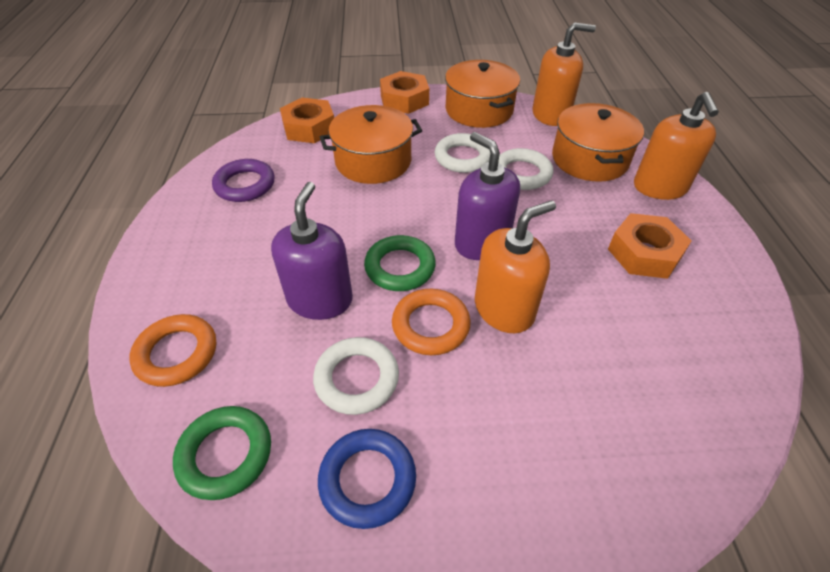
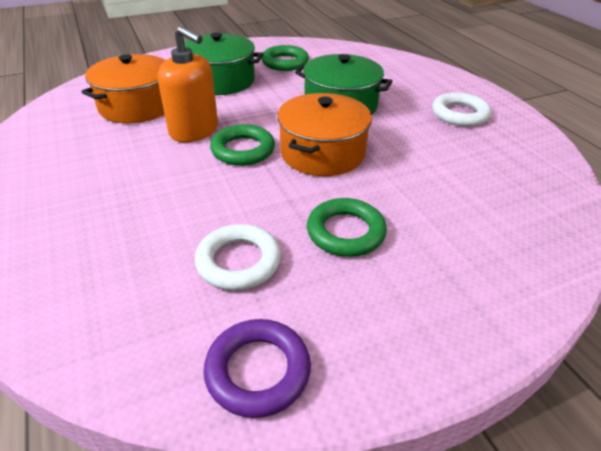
blue ring: 1 -> 0
green pot: 0 -> 2
green ring: 2 -> 3
orange nut: 3 -> 0
orange pot: 3 -> 2
orange ring: 2 -> 0
orange soap dispenser: 3 -> 1
purple soap dispenser: 2 -> 0
white ring: 3 -> 2

